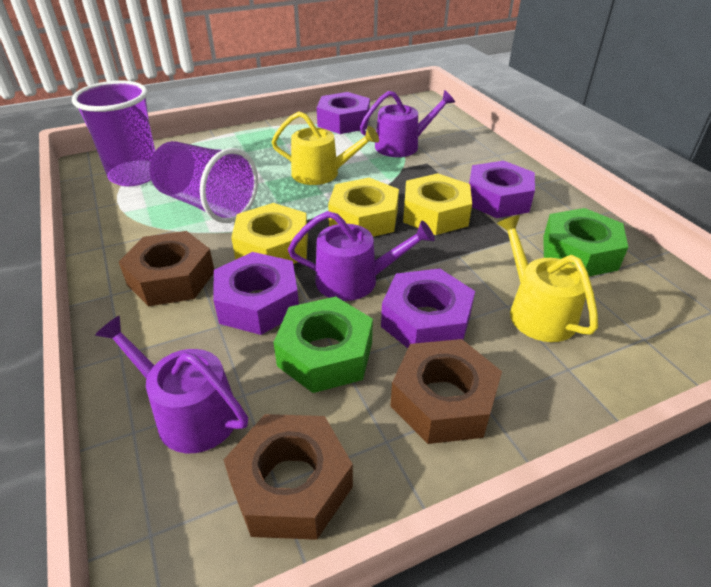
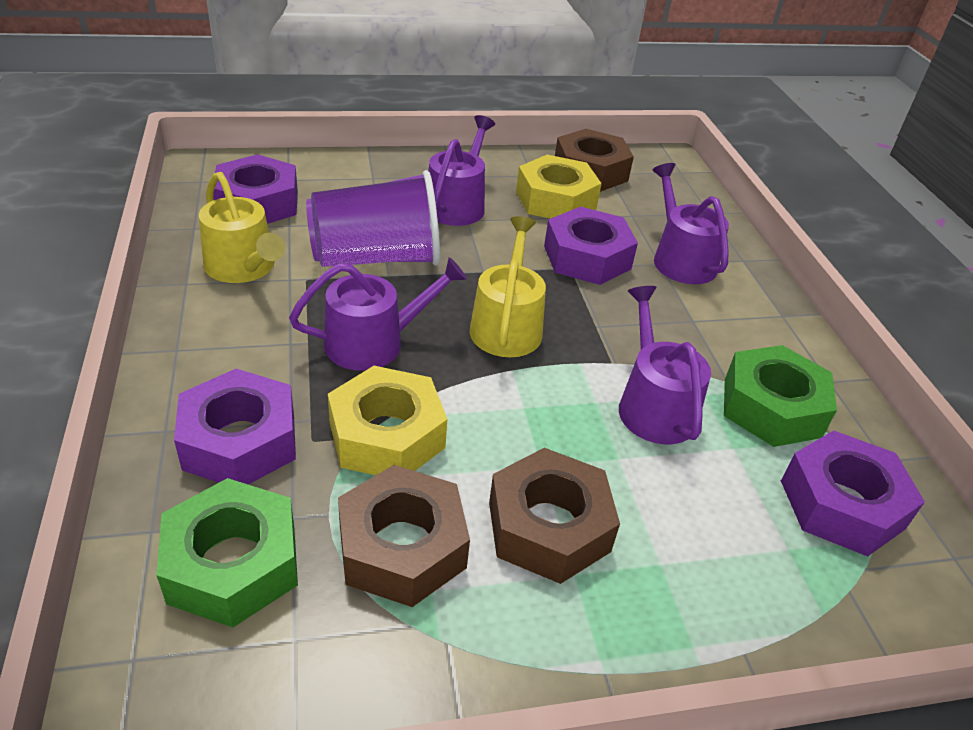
purple cup: 2 -> 1
purple watering can: 3 -> 4
yellow nut: 3 -> 2

